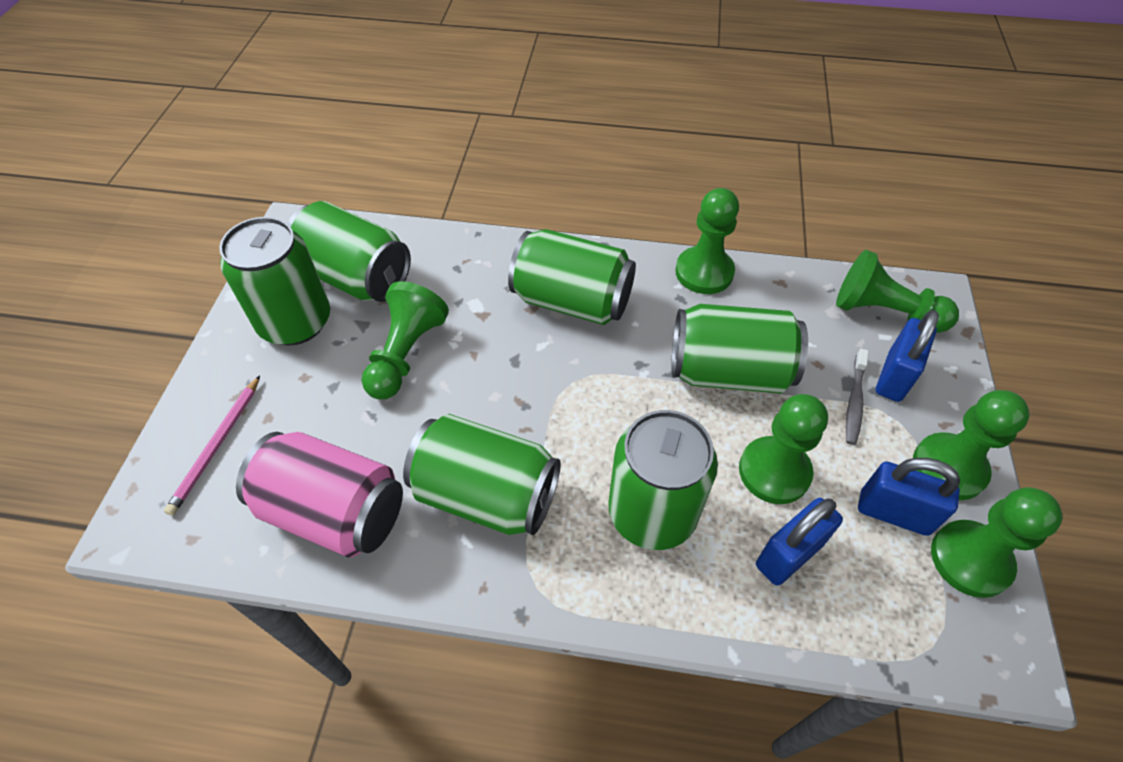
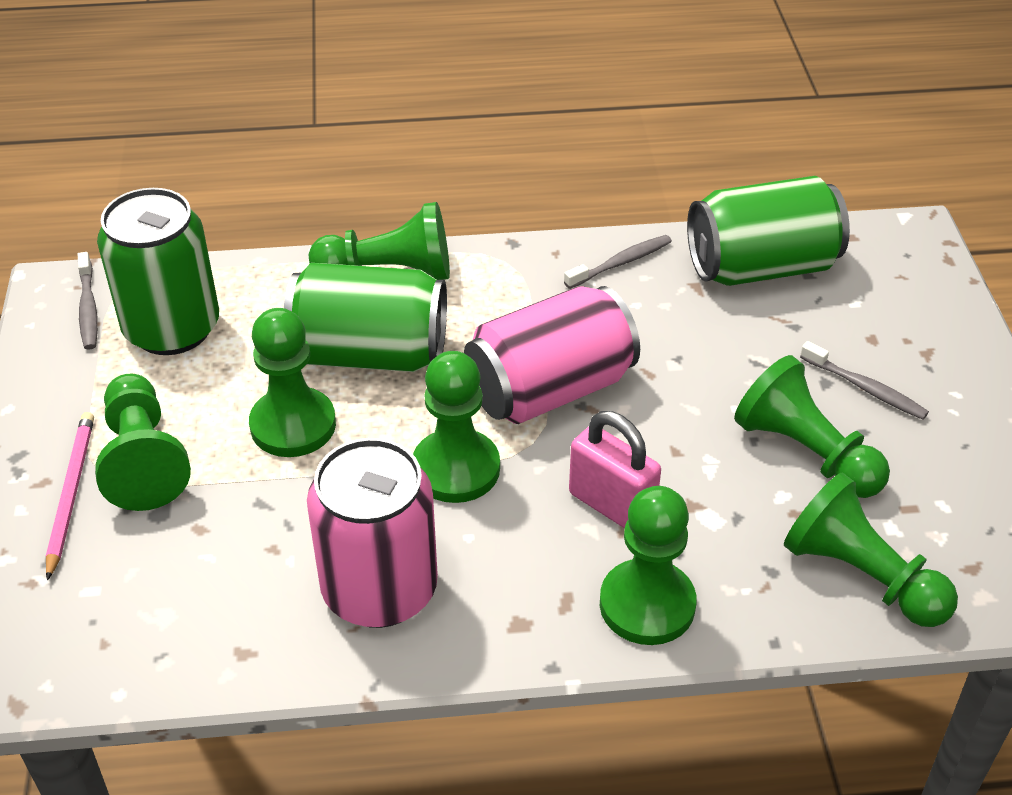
blue padlock: 3 -> 0
green can: 6 -> 3
green pawn: 6 -> 7
grey toothbrush: 1 -> 3
pink can: 1 -> 2
pink padlock: 0 -> 1

